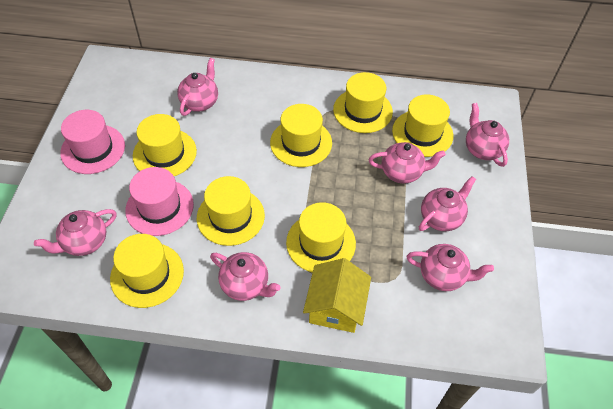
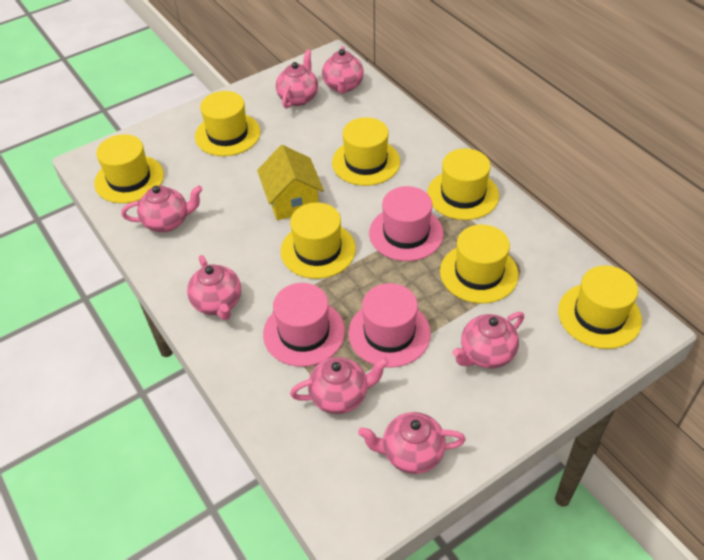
pink hat: 2 -> 3

